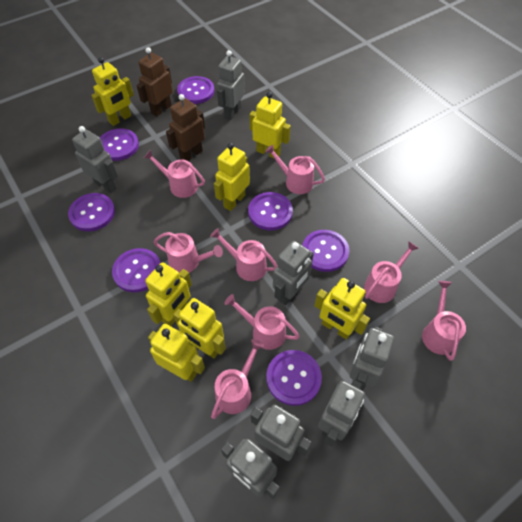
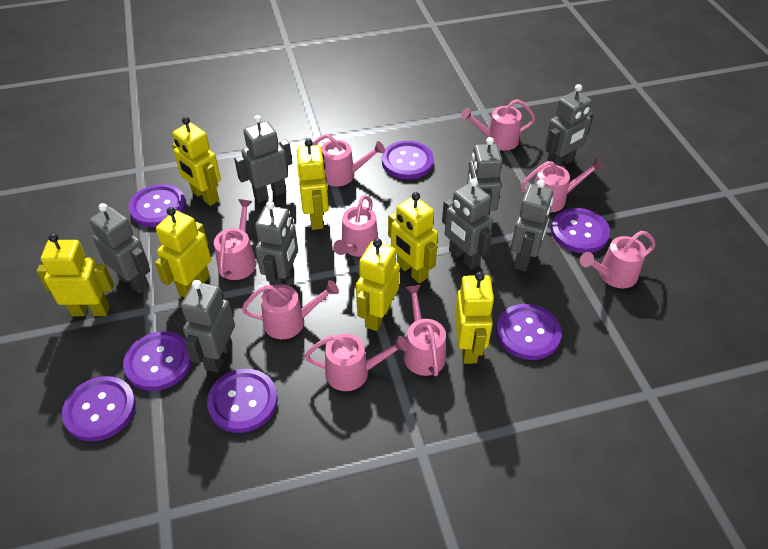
brown robot: 2 -> 0
grey robot: 7 -> 8
pink watering can: 8 -> 9

